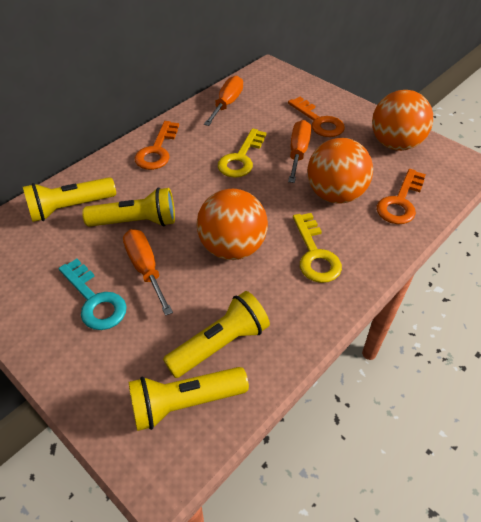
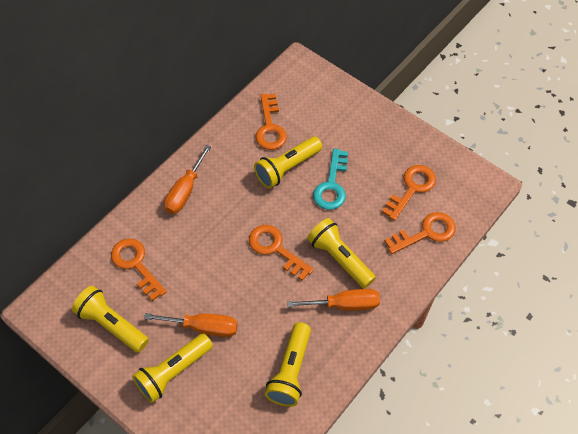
orange ball: 3 -> 0
orange key: 3 -> 5
yellow flashlight: 4 -> 5
yellow key: 2 -> 0

